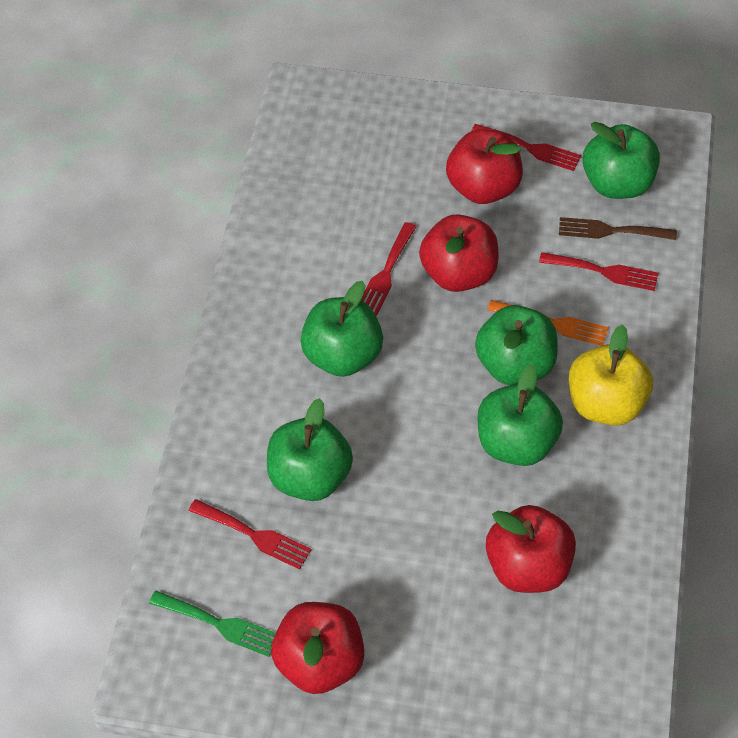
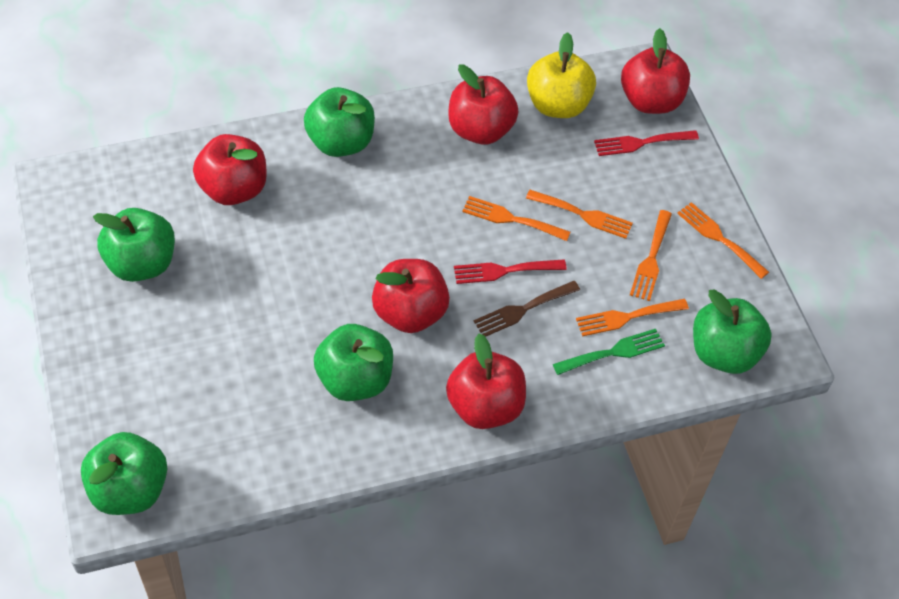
orange fork: 1 -> 5
red apple: 4 -> 5
red fork: 4 -> 2

